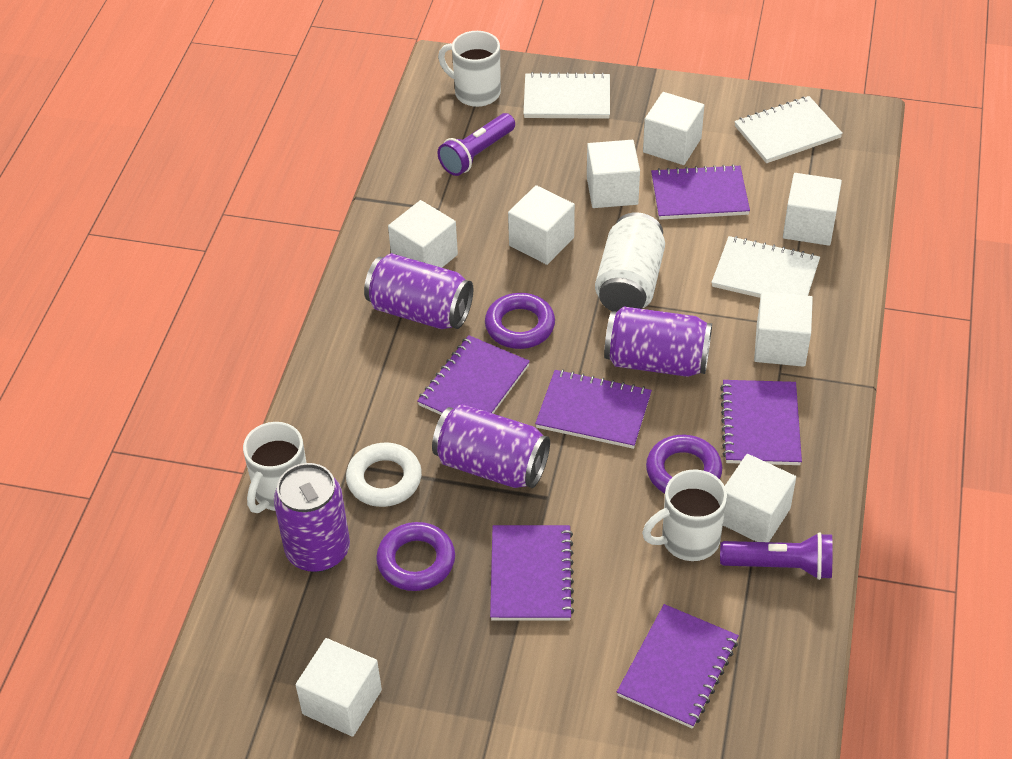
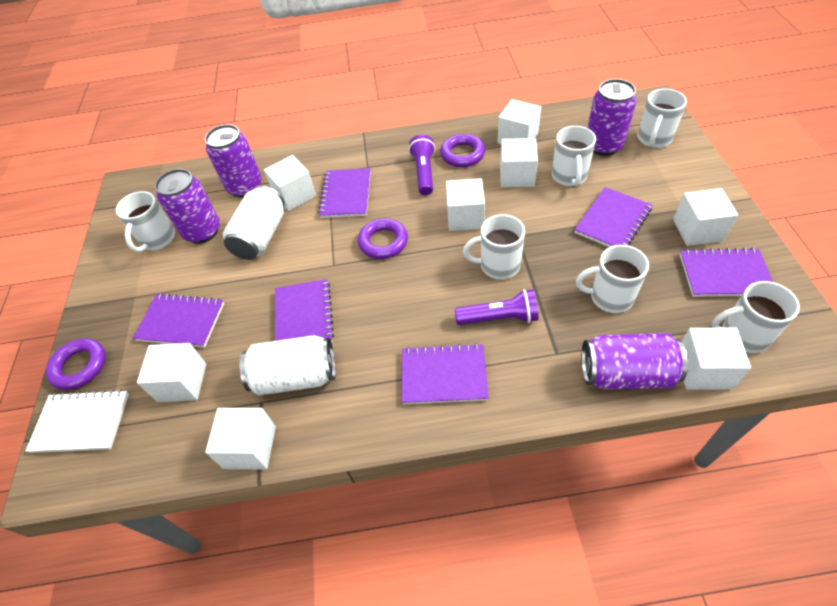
white can: 1 -> 2
white mug: 3 -> 6
white notebook: 3 -> 1
white ring: 1 -> 0

